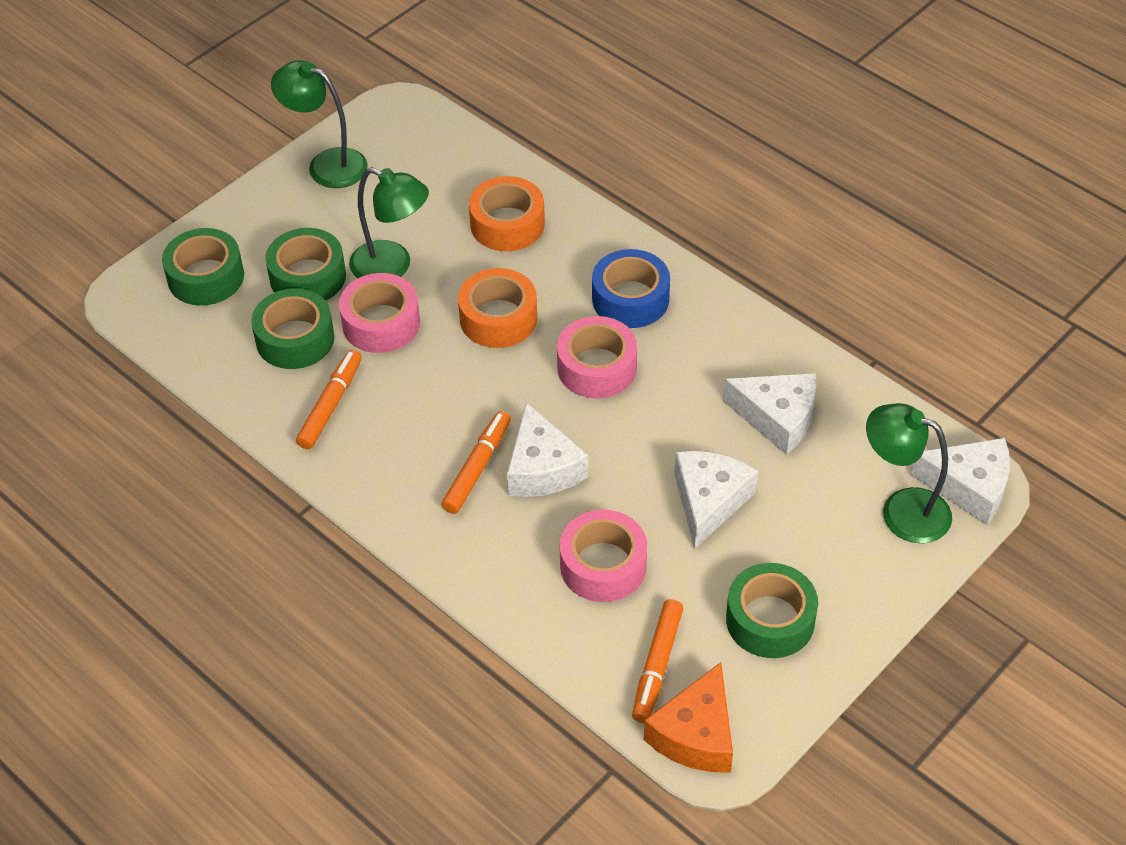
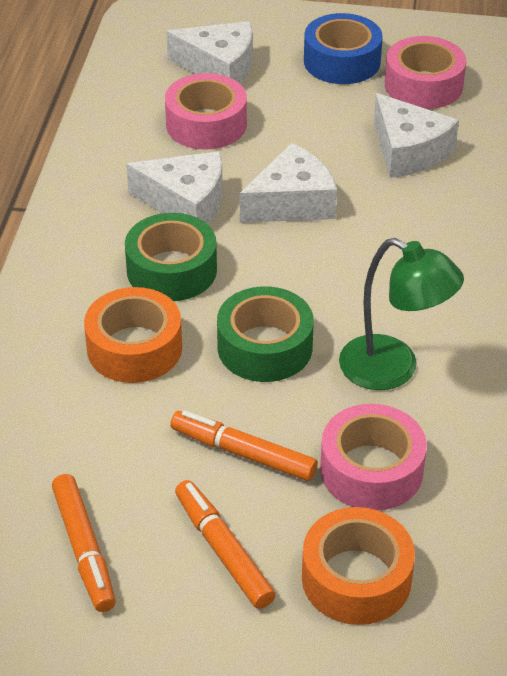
green lamp: 3 -> 1
green tape: 4 -> 2
orange cheese: 1 -> 0

